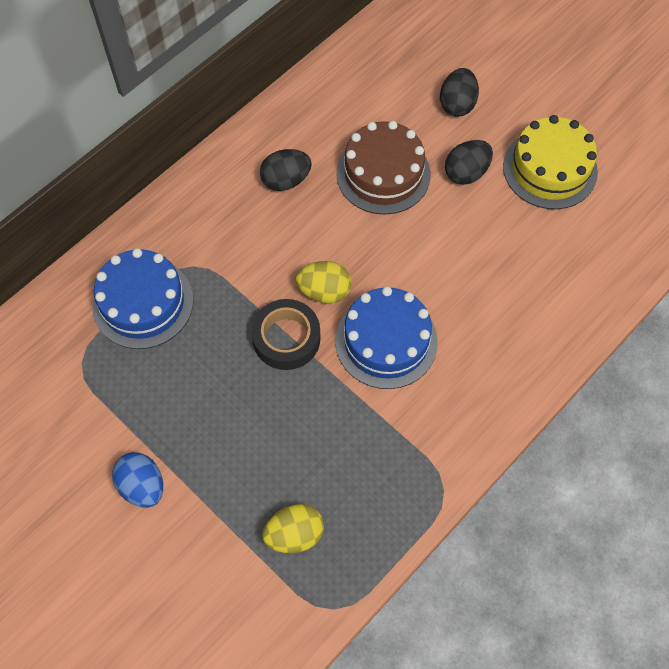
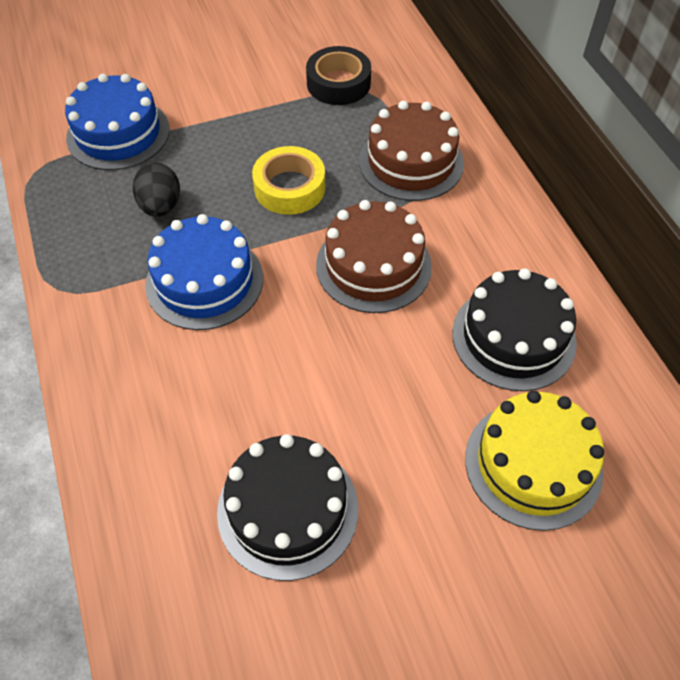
black cake: 0 -> 2
black egg: 3 -> 1
blue egg: 1 -> 0
brown cake: 1 -> 2
yellow egg: 2 -> 0
yellow tape: 0 -> 1

